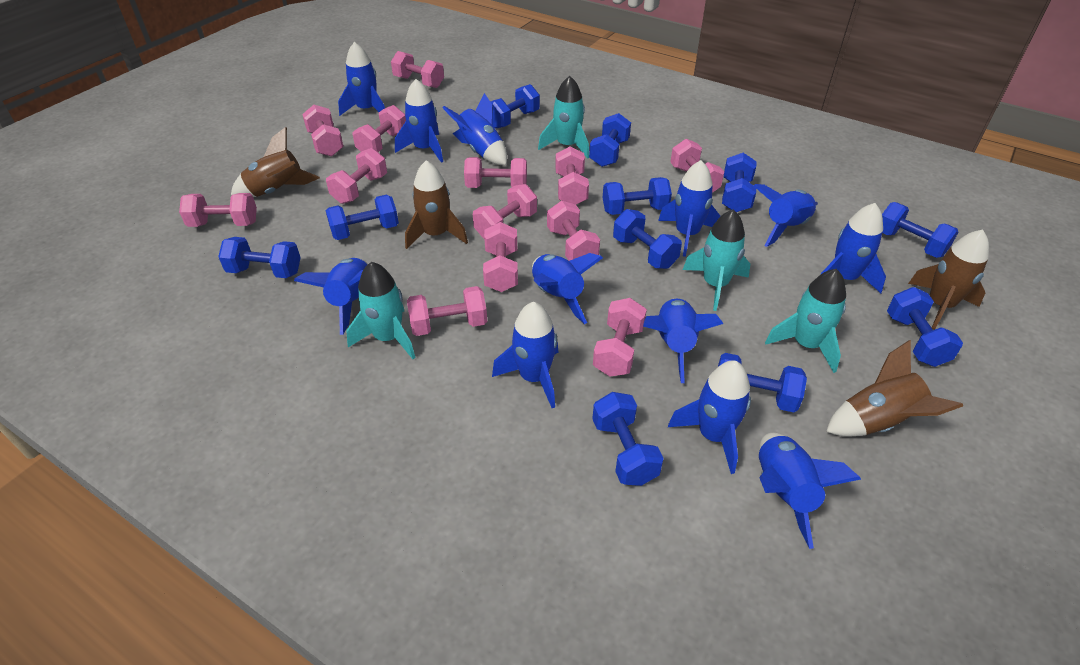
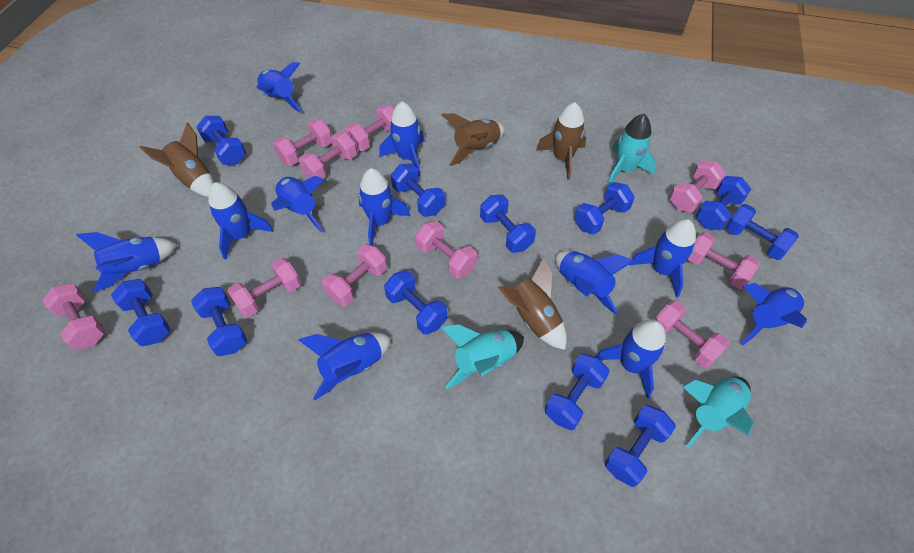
blue rocket: 12 -> 11
pink dumbbell: 13 -> 10
turquoise rocket: 4 -> 3

